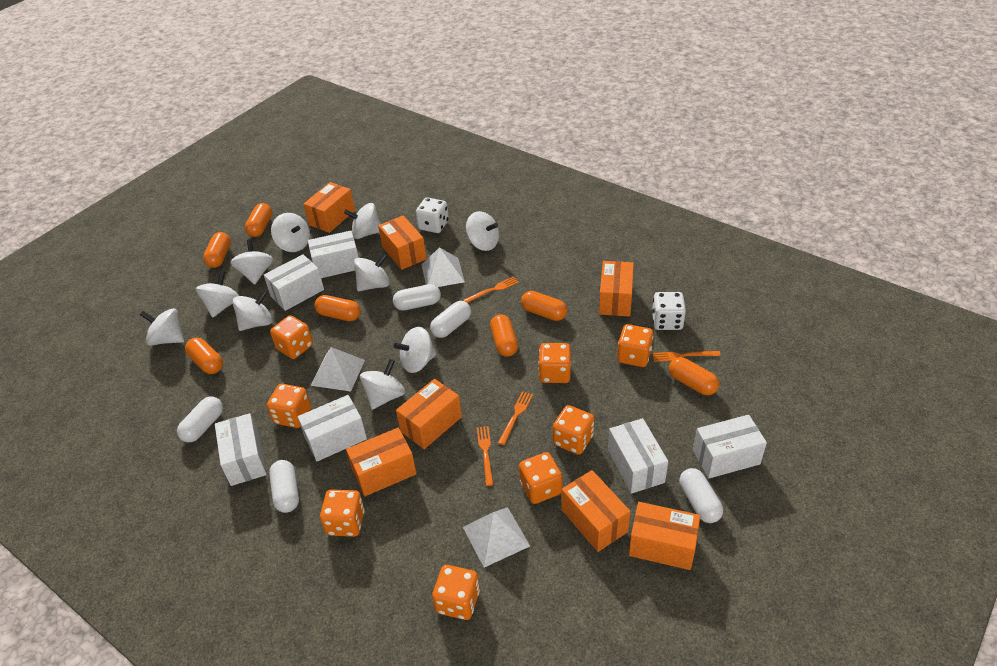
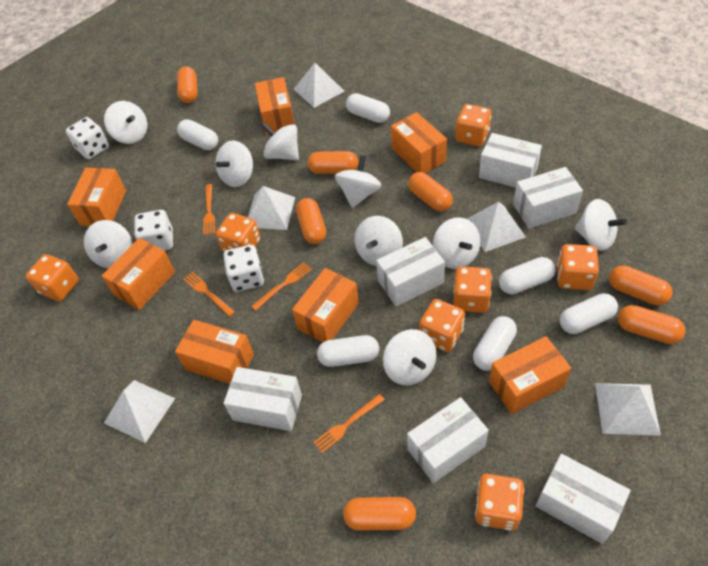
orange dice: 8 -> 7
white capsule: 5 -> 6
white dice: 2 -> 3
white pyramid: 3 -> 5
white spinning top: 10 -> 9

